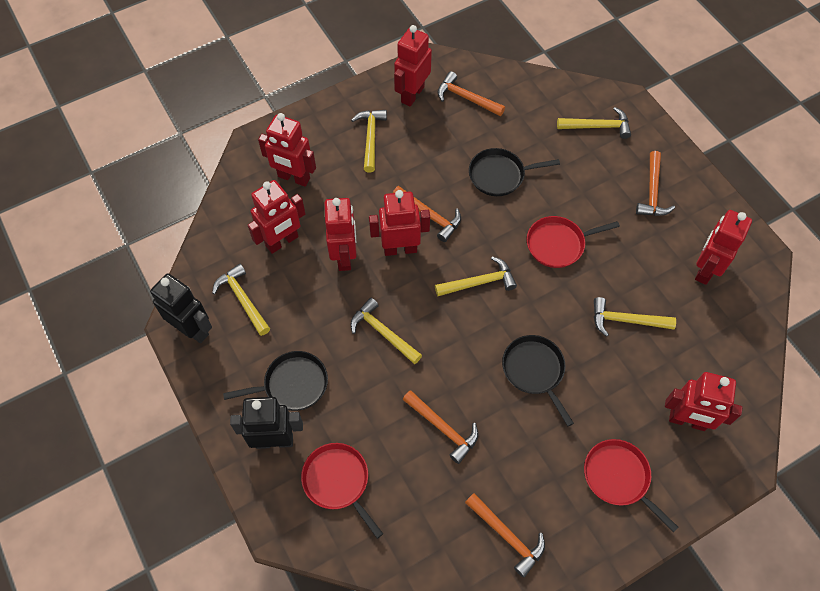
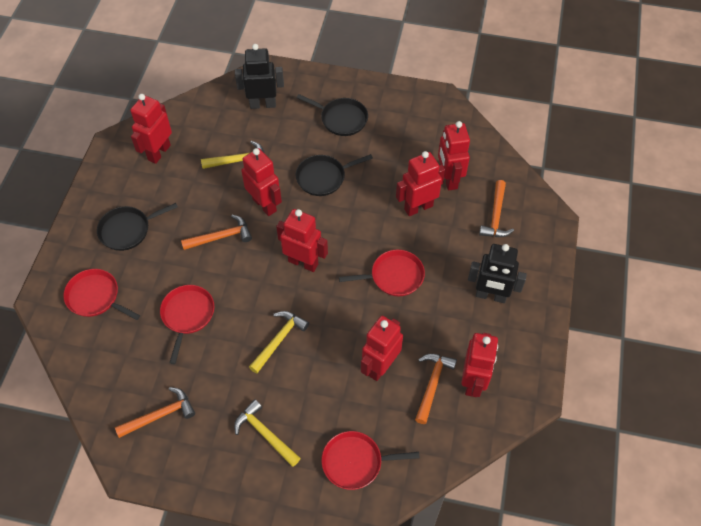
orange hammer: 5 -> 4
red pan: 3 -> 4
yellow hammer: 6 -> 3

